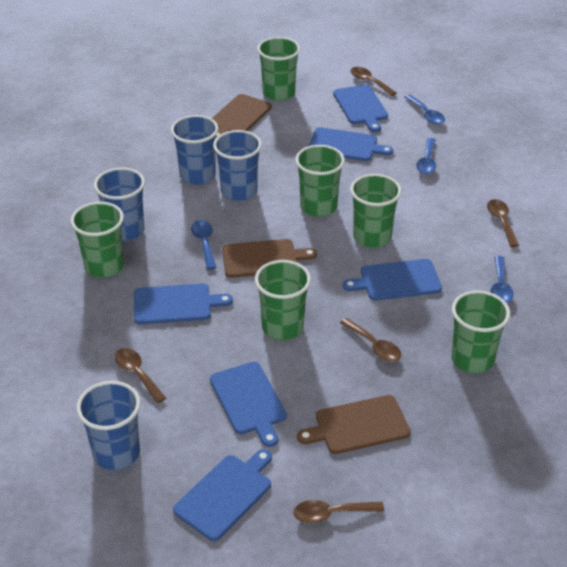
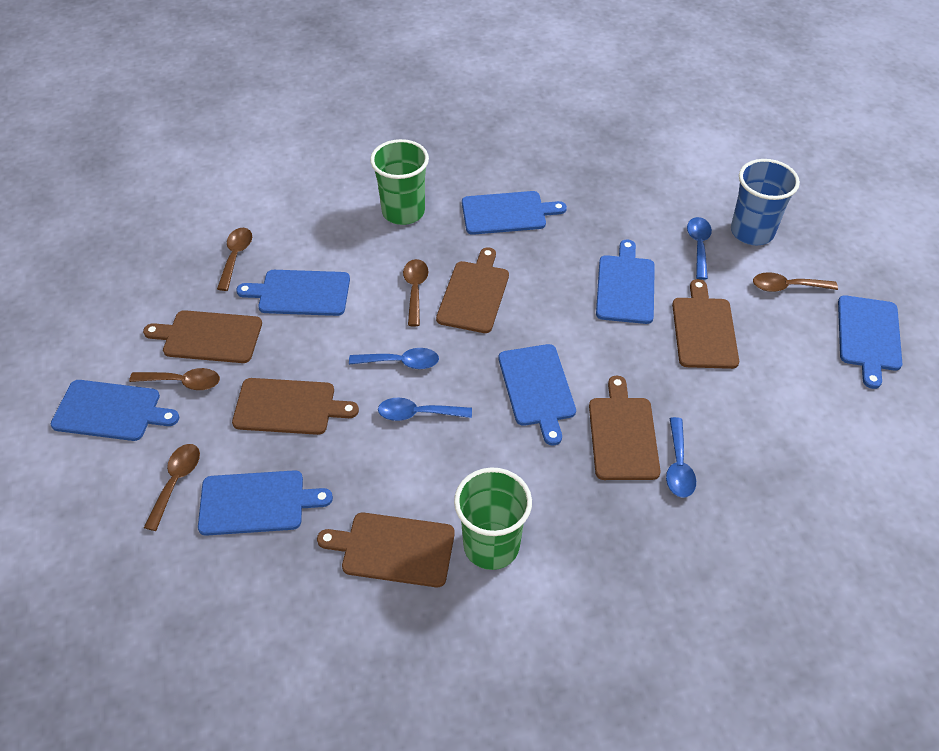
blue cup: 4 -> 1
blue cutting board: 6 -> 7
brown cutting board: 3 -> 6
green cup: 6 -> 2

